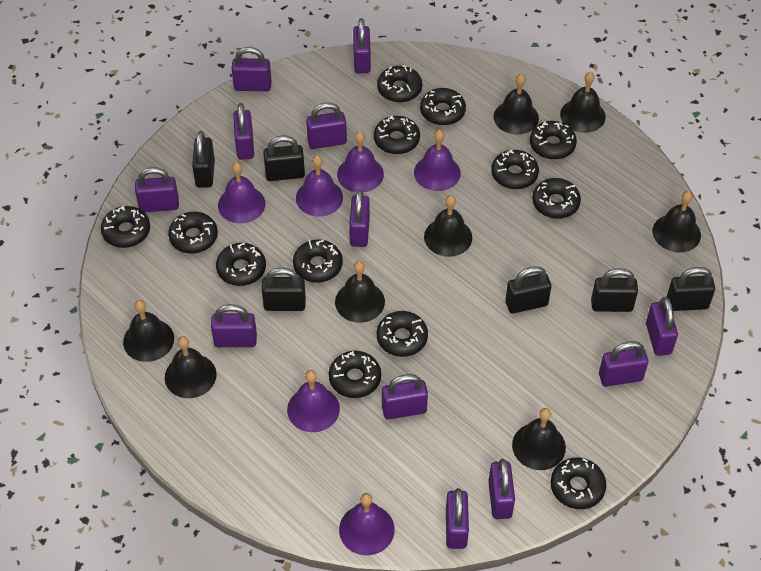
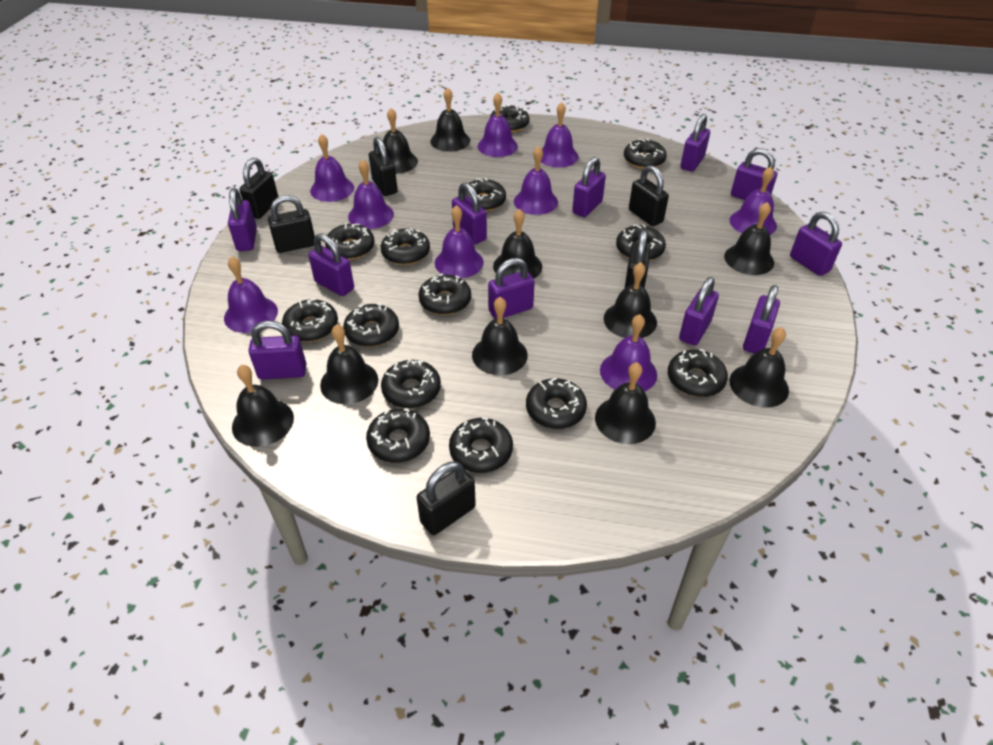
black bell: 8 -> 10
black donut: 13 -> 14
purple bell: 6 -> 9
purple padlock: 12 -> 11

